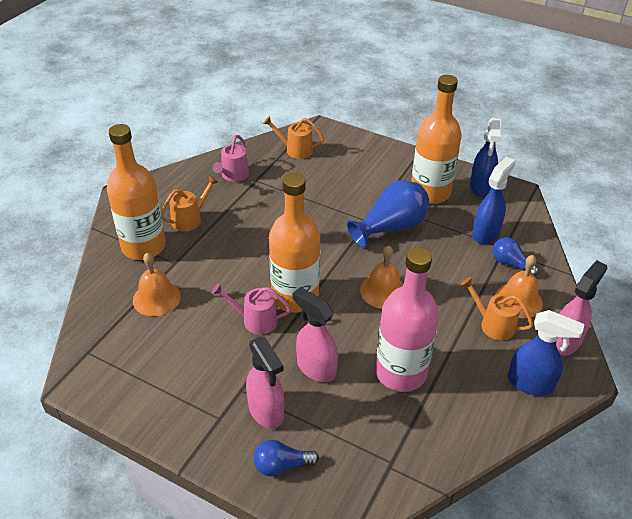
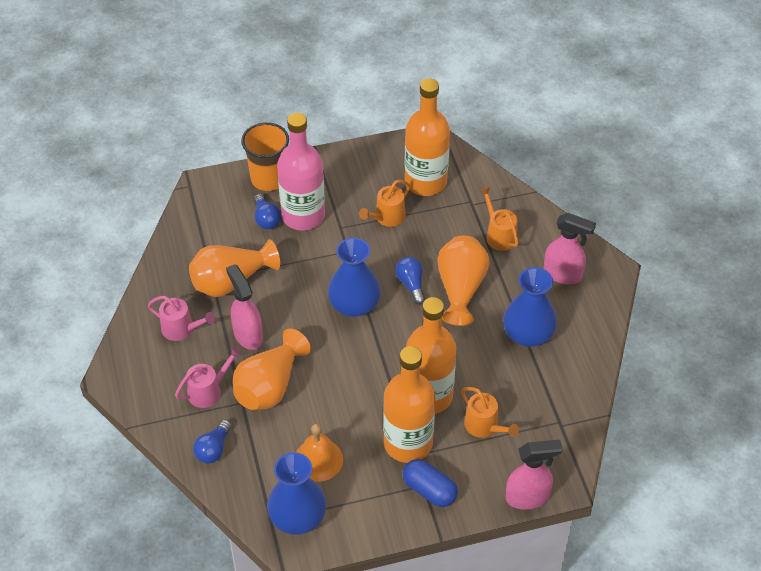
blue capsule: 0 -> 1
blue light bulb: 2 -> 3
blue spray bottle: 3 -> 0
blue vase: 1 -> 3
orange bell: 3 -> 1
orange cup: 0 -> 1
orange vase: 0 -> 3

